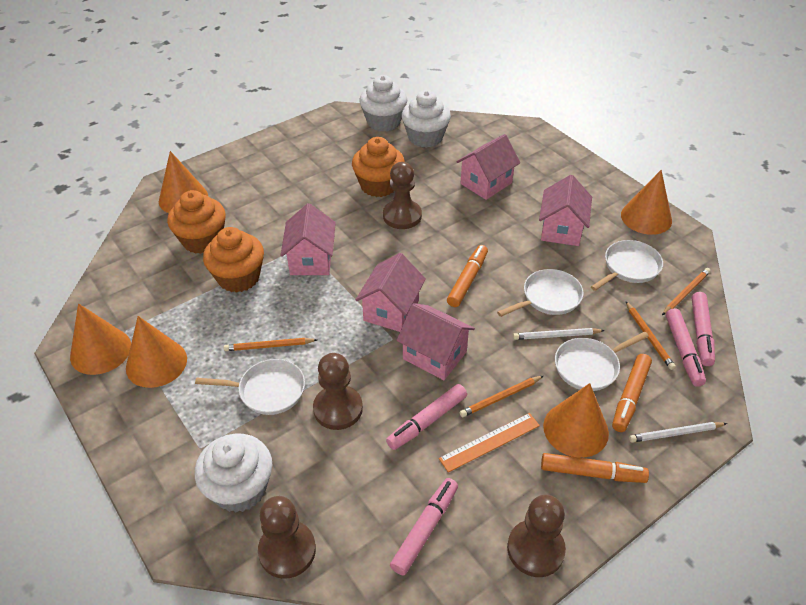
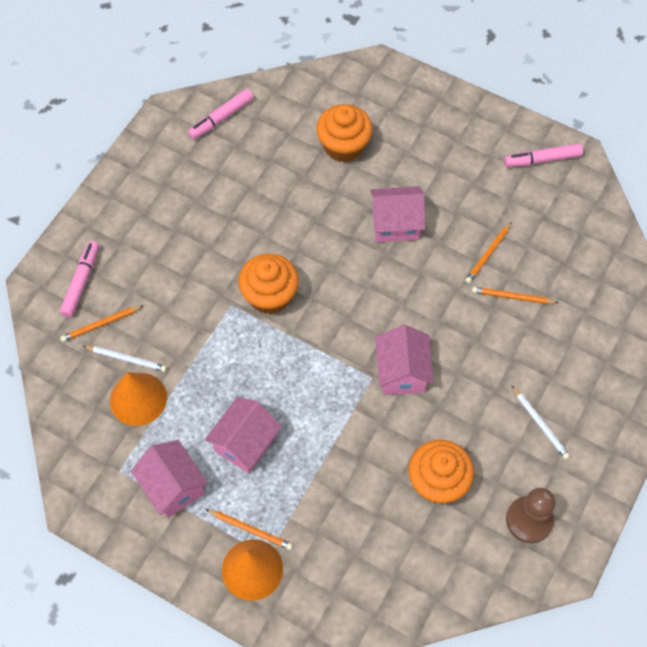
brown pawn: 4 -> 1
orange cone: 5 -> 2
orange marker: 3 -> 0
orange ruler: 1 -> 0
pink house: 5 -> 4
pink marker: 4 -> 3
white cupcake: 3 -> 0
white pan: 4 -> 0

